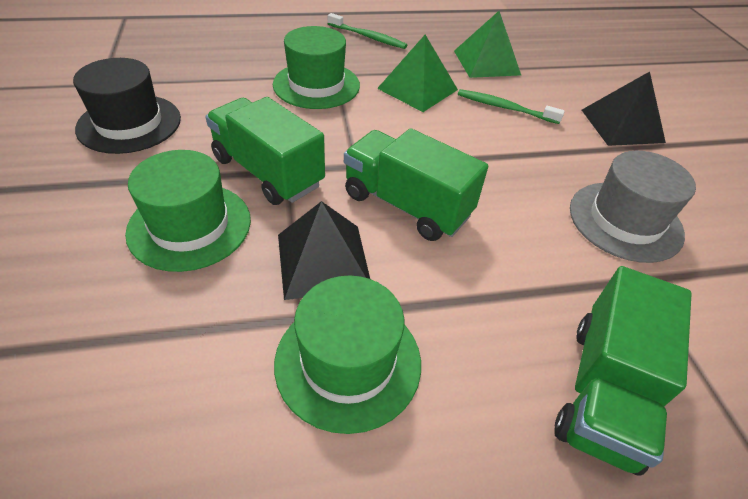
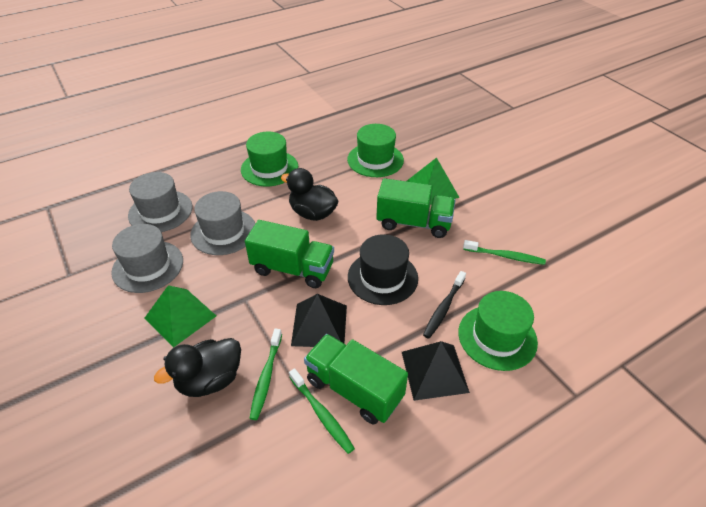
black duck: 0 -> 2
black toothbrush: 0 -> 1
green toothbrush: 2 -> 3
grey hat: 1 -> 3

